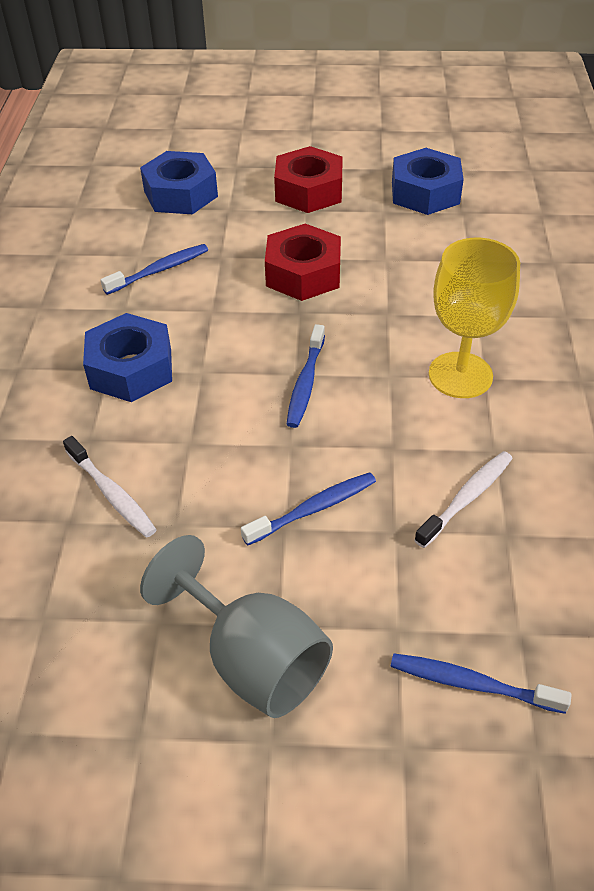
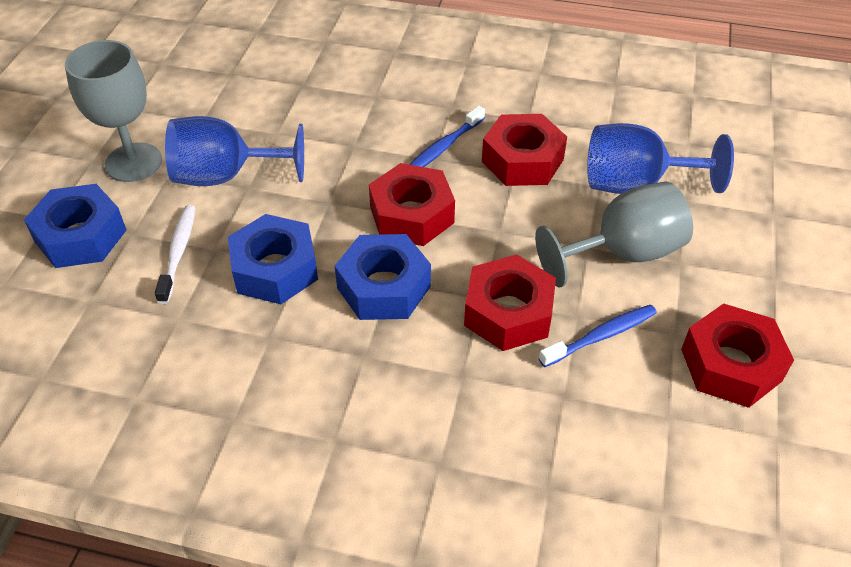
blue goblet: 0 -> 2
blue toothbrush: 4 -> 2
grey goblet: 1 -> 2
red nut: 2 -> 4
white toothbrush: 2 -> 1
yellow goblet: 1 -> 0

